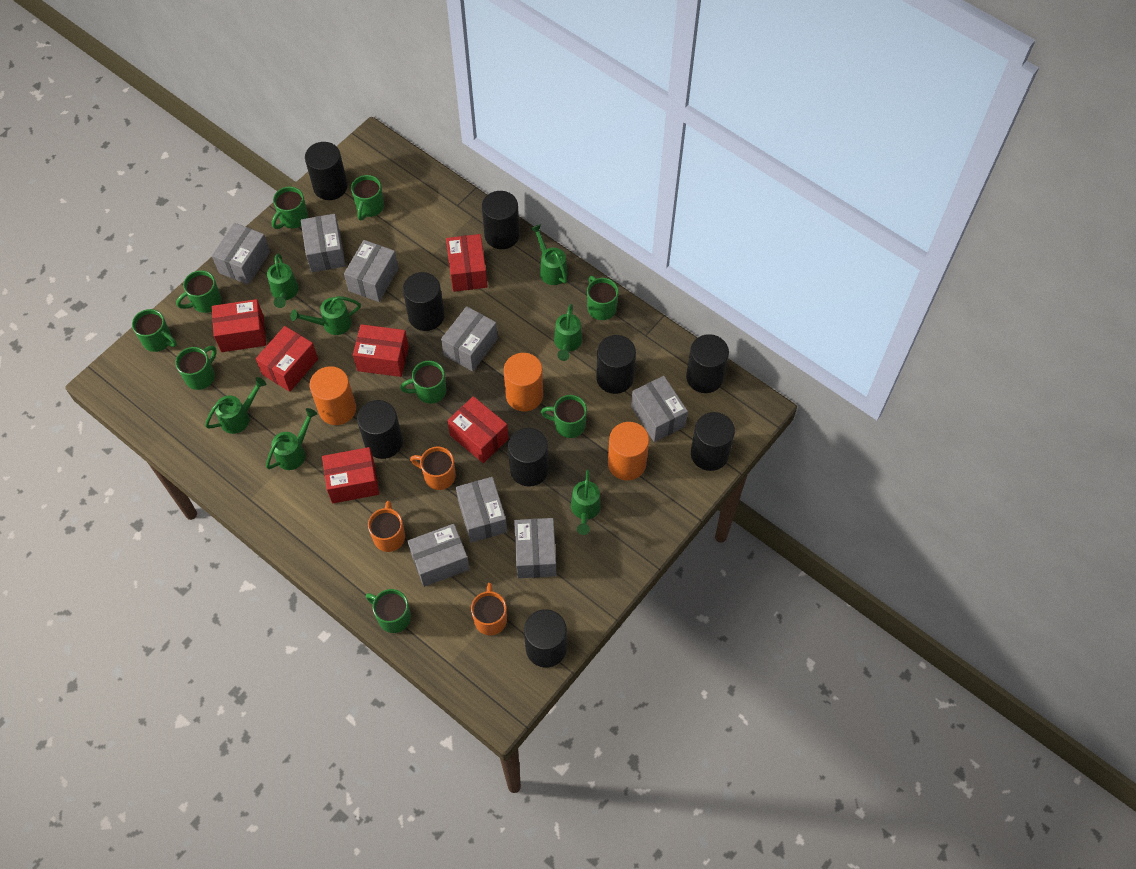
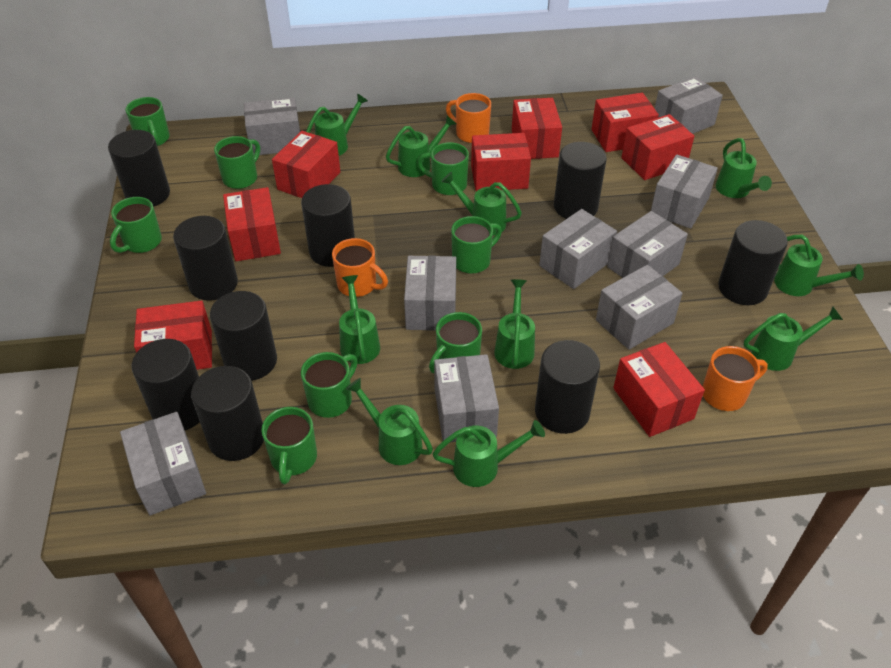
green mug: 9 -> 8
green watering can: 7 -> 10
grey box: 8 -> 9
orange cylinder: 3 -> 0
red box: 6 -> 8

